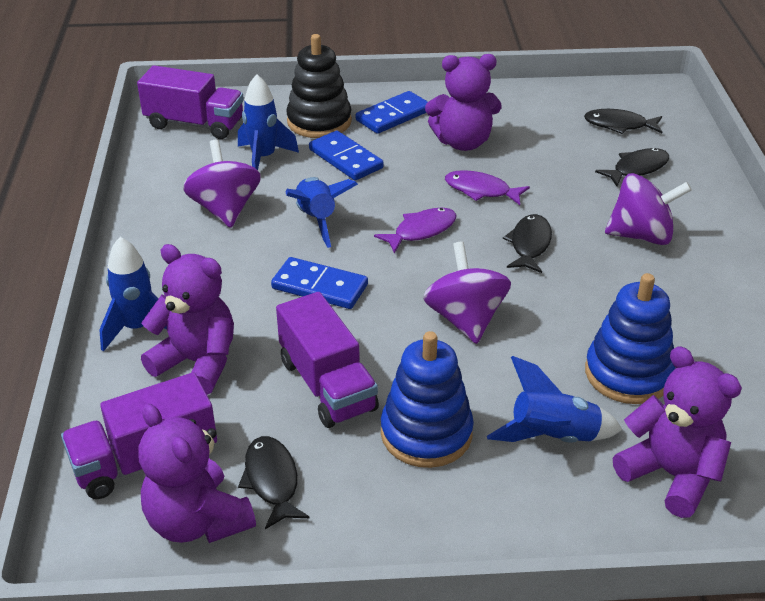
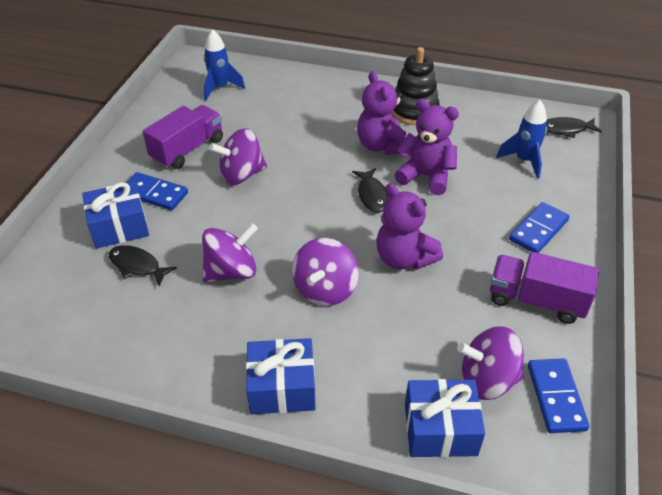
black fish: 4 -> 3
blue gift: 0 -> 3
blue rocket: 4 -> 2
blue stacking toy: 2 -> 0
purple fish: 2 -> 0
purple spinning top: 3 -> 4
purple teddy bear: 4 -> 3
purple truck: 3 -> 2

